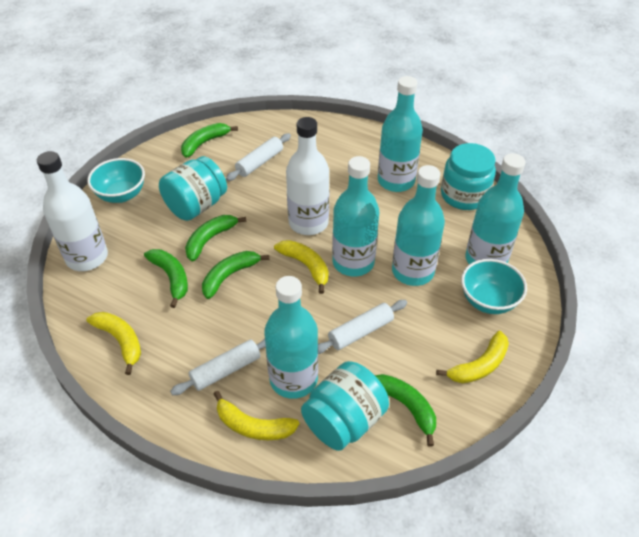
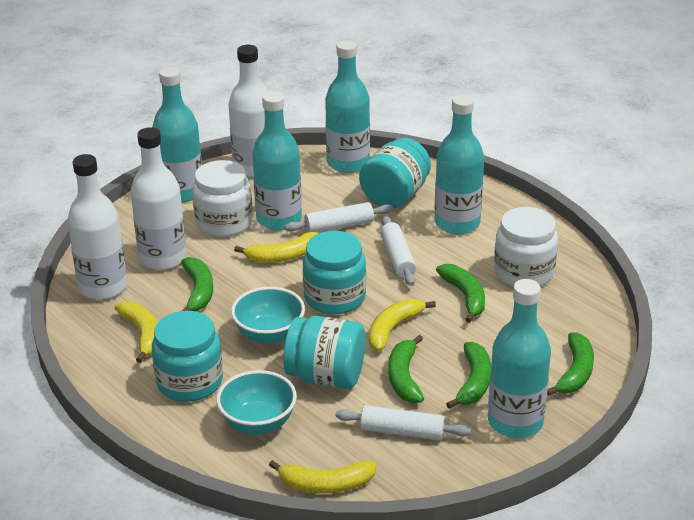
turquoise jar: 3 -> 4
white bottle: 2 -> 3
white jar: 0 -> 2

